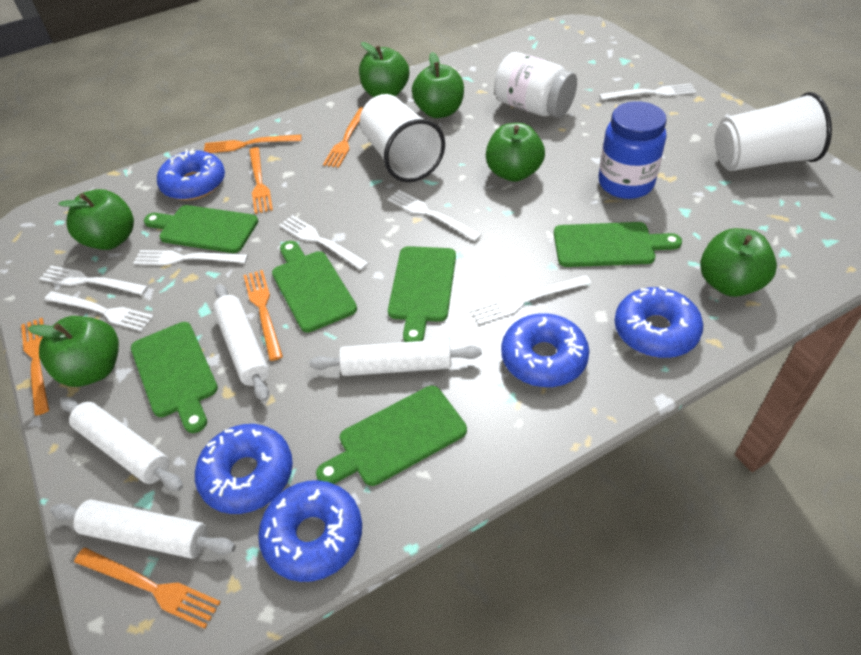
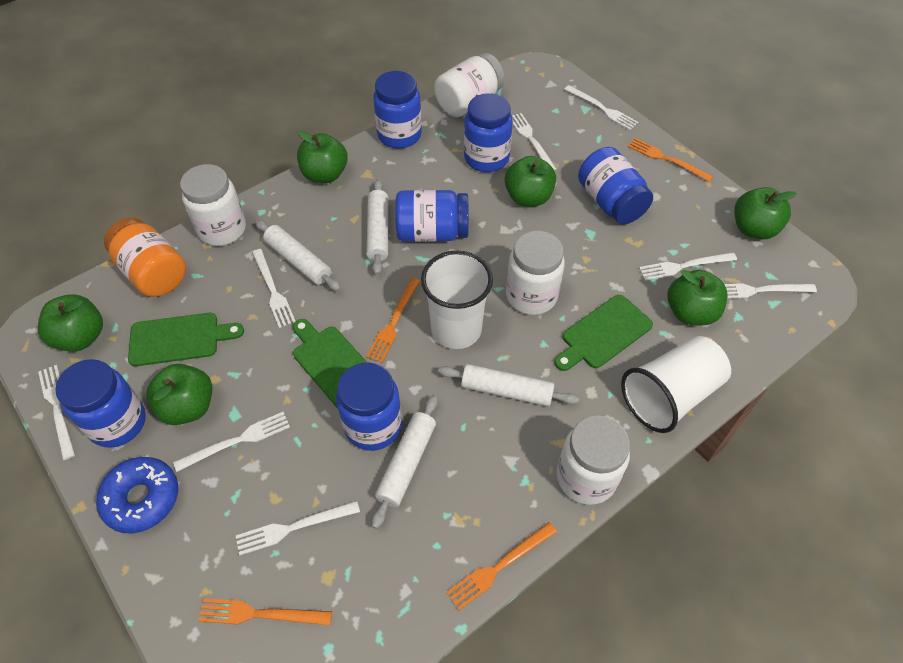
blue donut: 5 -> 1
blue jar: 1 -> 6
green cutting board: 6 -> 3
orange fork: 6 -> 4
orange jar: 0 -> 1
white fork: 7 -> 8
white jar: 1 -> 4

